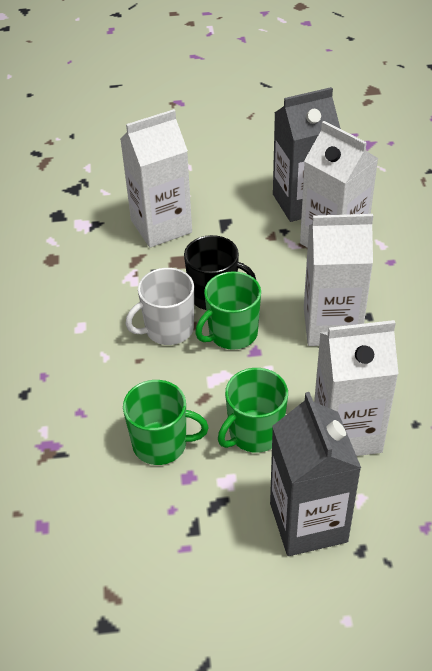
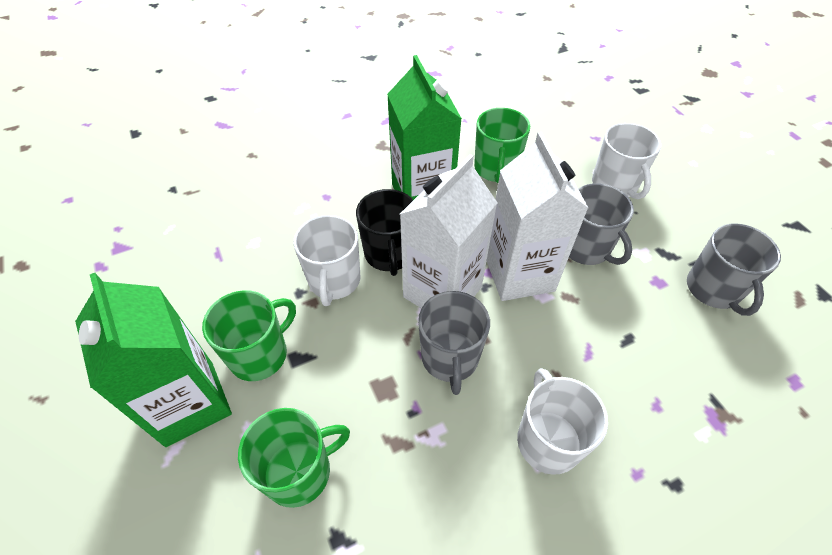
green carton: 0 -> 2
grey carton: 2 -> 0
grey mug: 0 -> 3
white carton: 4 -> 2
white mug: 1 -> 3

